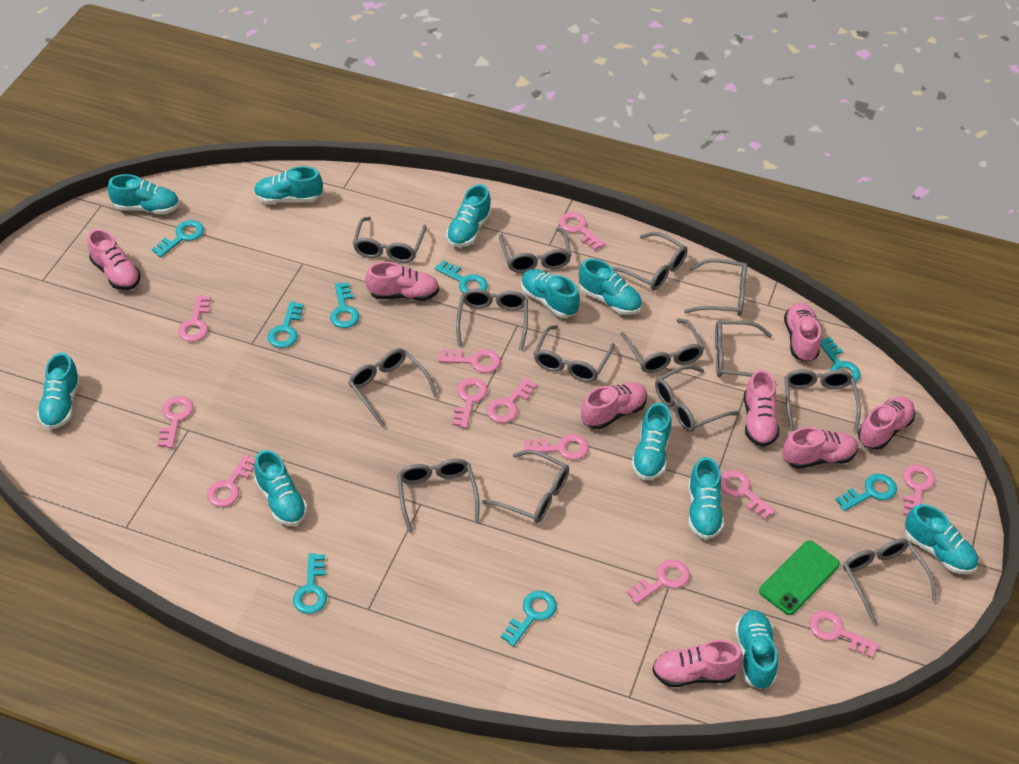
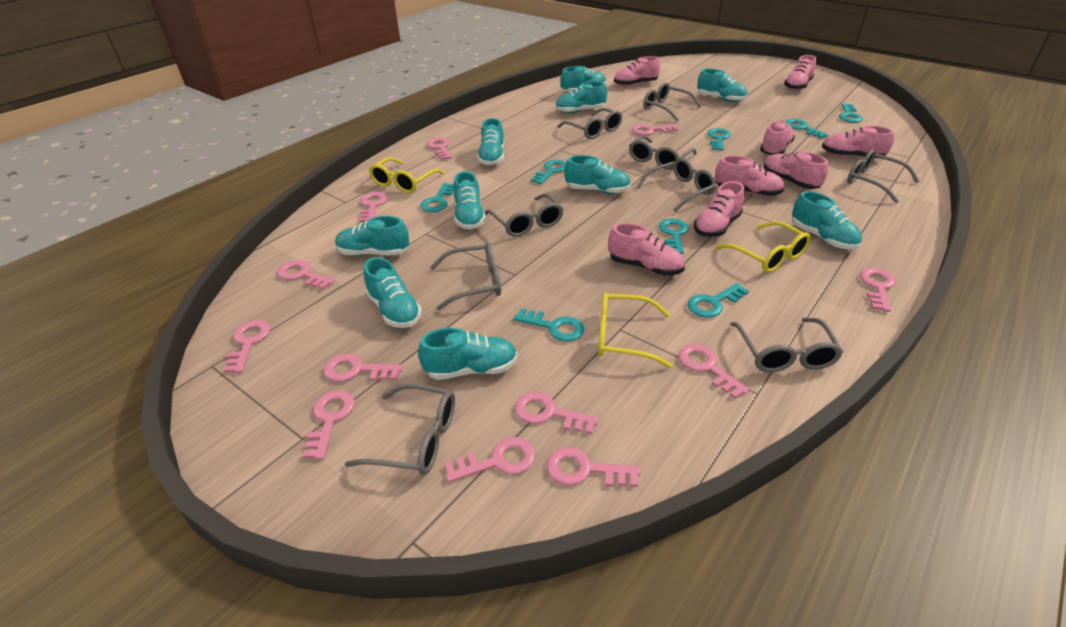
green phone: 1 -> 0
grey glasses: 14 -> 9
turquoise shoe: 11 -> 10
yellow glasses: 0 -> 3

